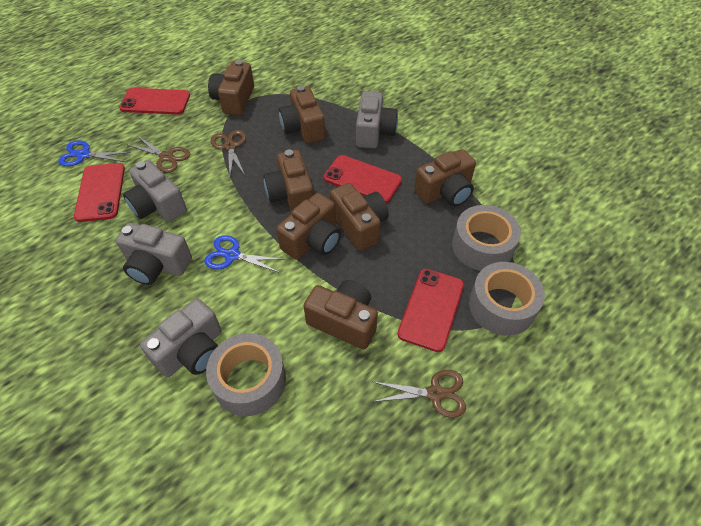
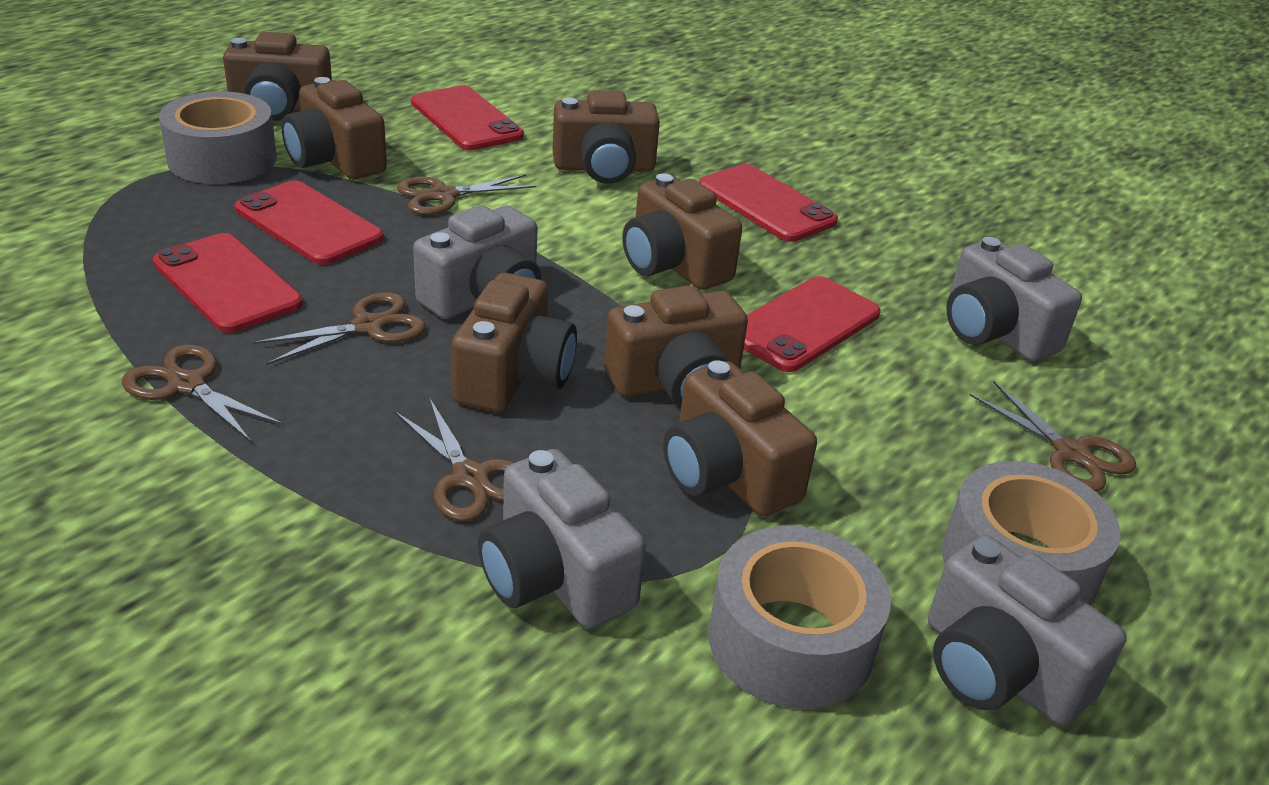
blue scissors: 2 -> 0
brown scissors: 3 -> 5
red phone: 4 -> 5

